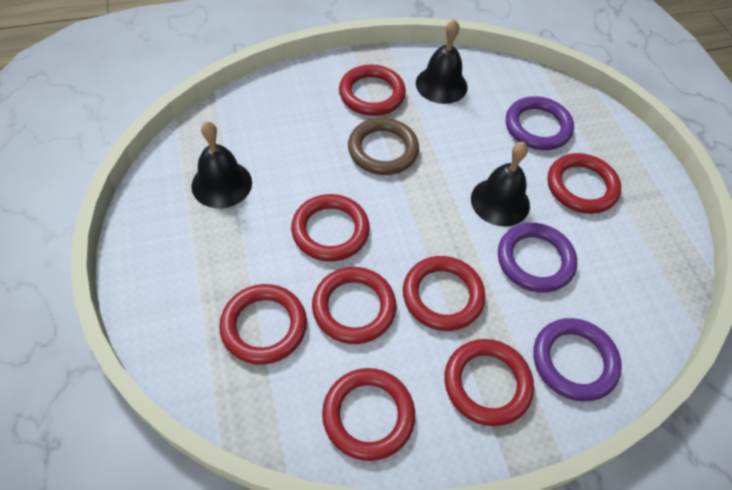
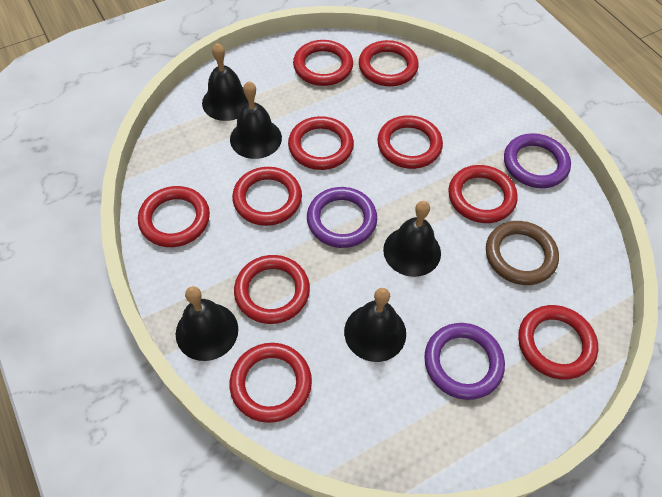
black bell: 3 -> 5
red ring: 8 -> 10

